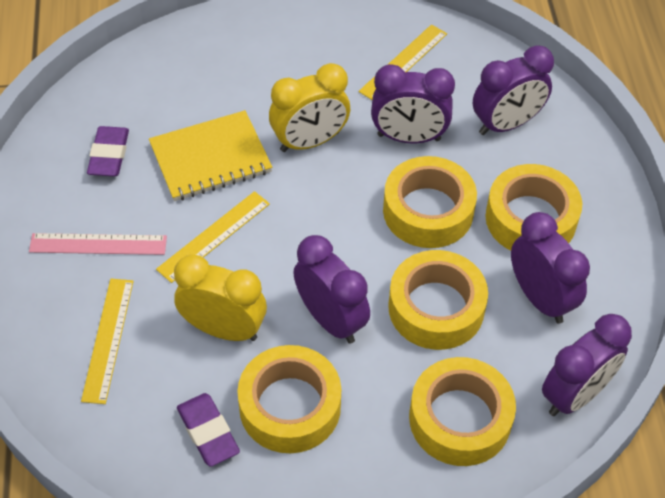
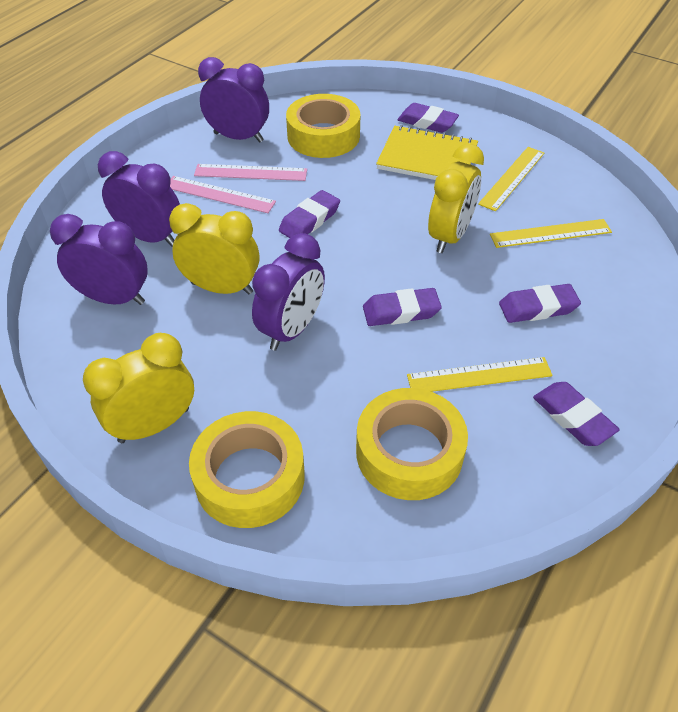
pink ruler: 1 -> 2
purple clock: 5 -> 4
purple eraser: 2 -> 5
yellow clock: 2 -> 3
yellow tape: 5 -> 3

